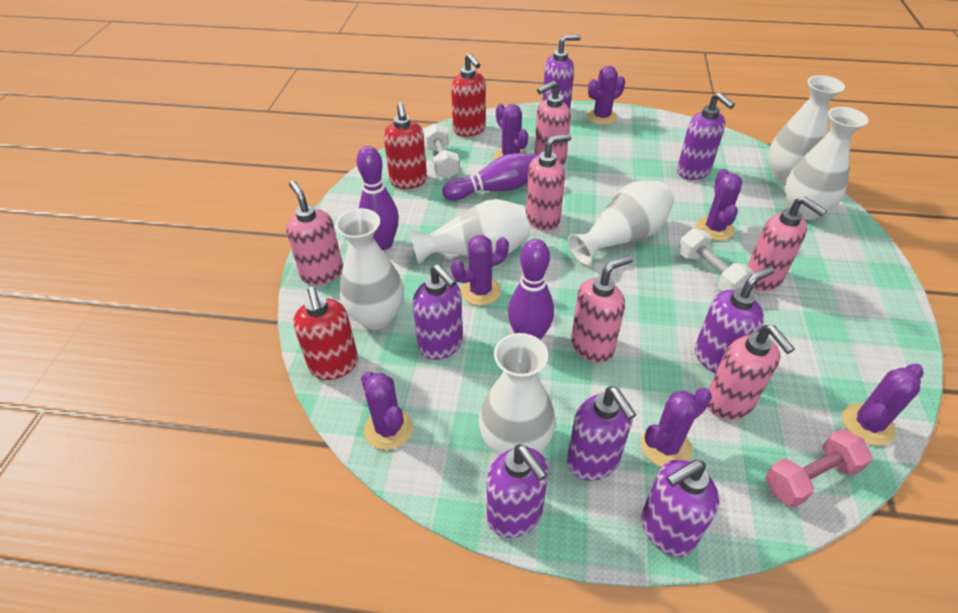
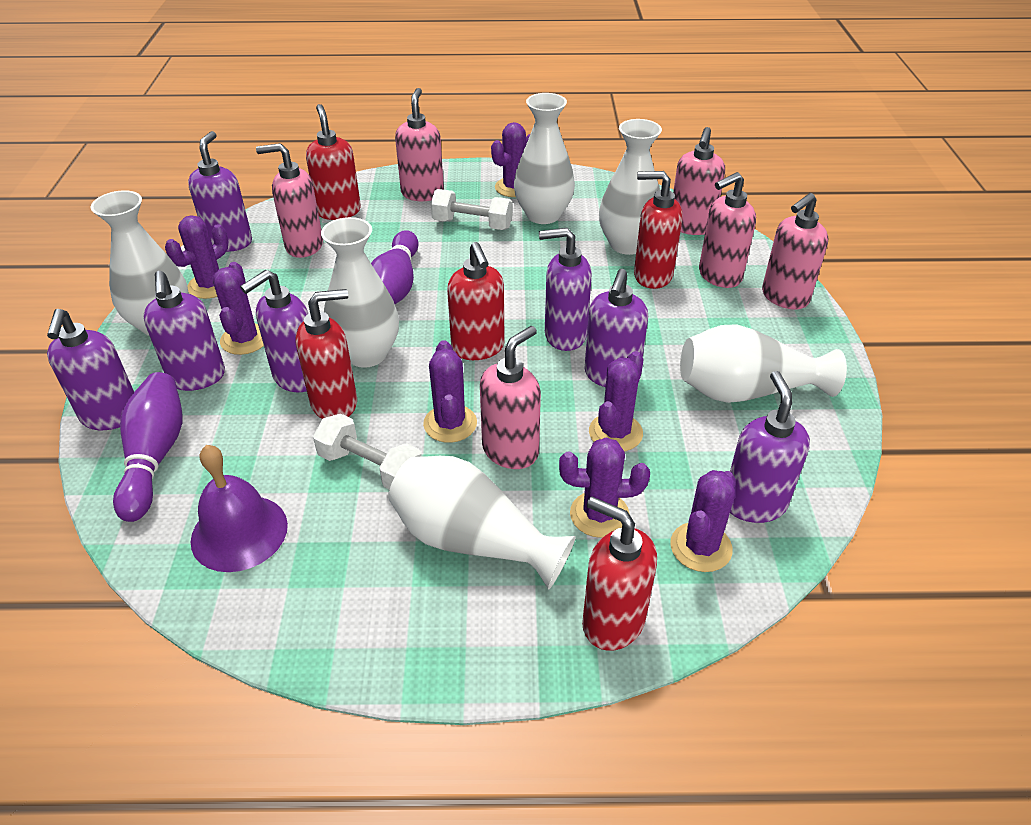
pink dumbbell: 1 -> 0
purple bell: 0 -> 1
purple bowling pin: 3 -> 2
red soap dispenser: 3 -> 5

